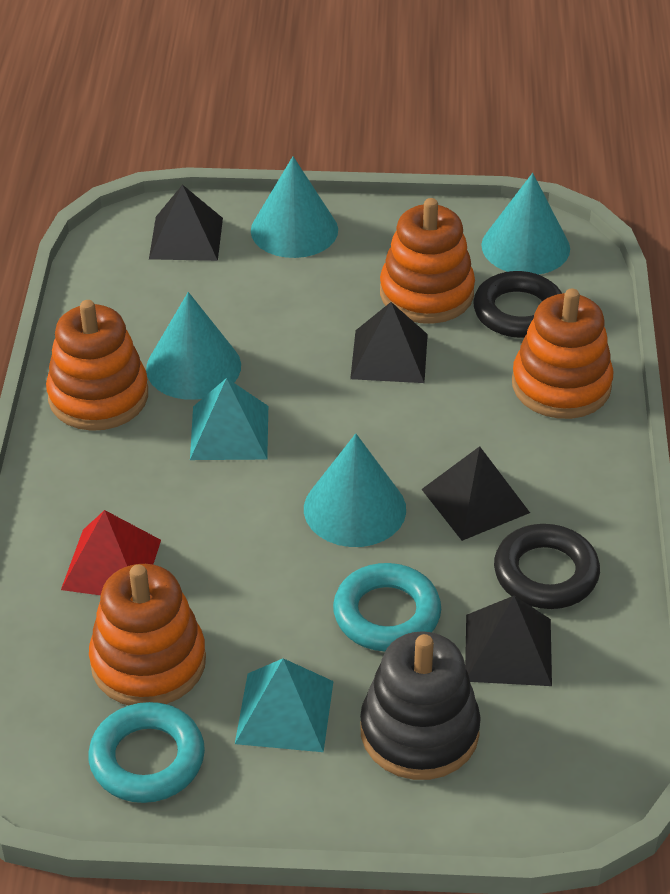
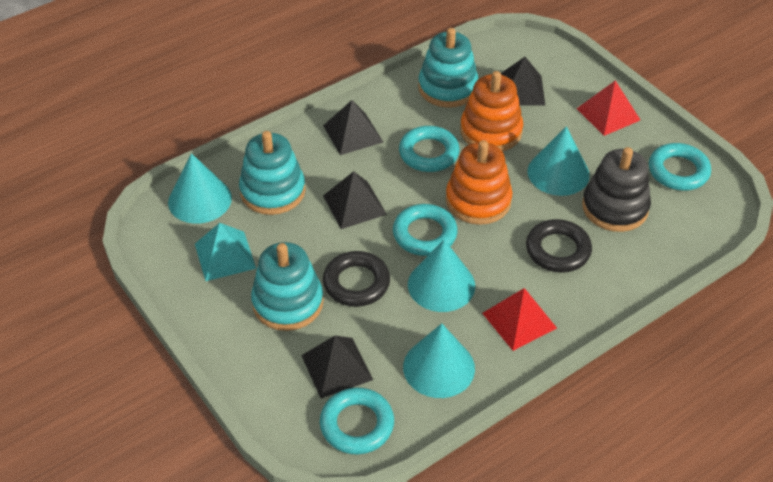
orange stacking toy: 4 -> 2
red pyramid: 1 -> 2
turquoise pyramid: 2 -> 1
turquoise ring: 2 -> 4
turquoise stacking toy: 0 -> 3

